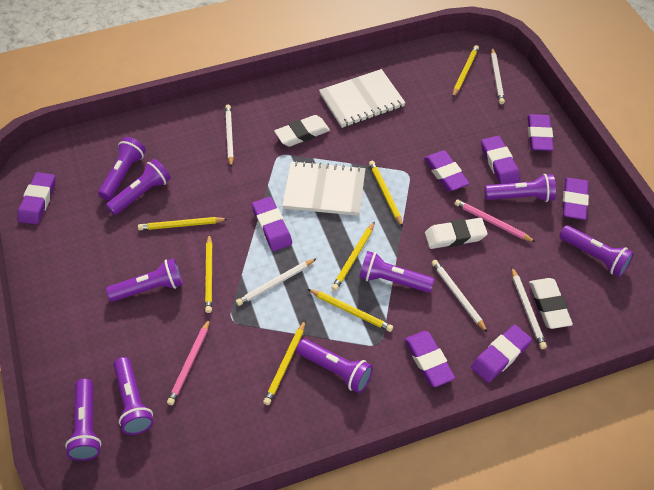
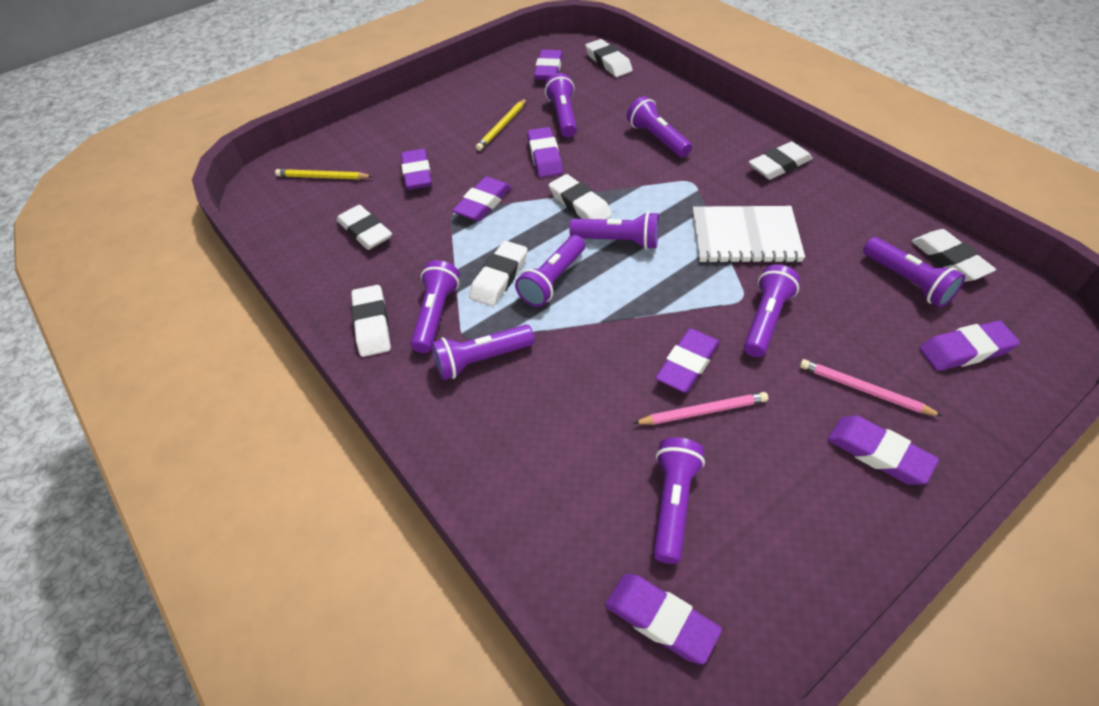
white eraser: 3 -> 7
white notebook: 2 -> 1
white pencil: 5 -> 0
yellow pencil: 7 -> 2

